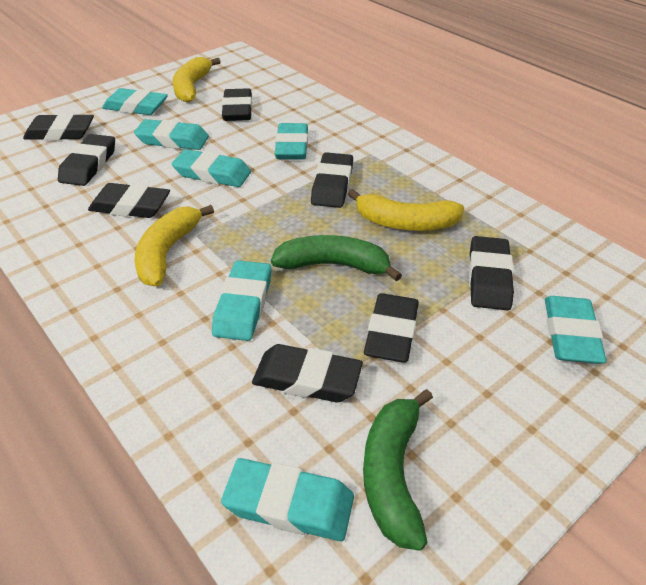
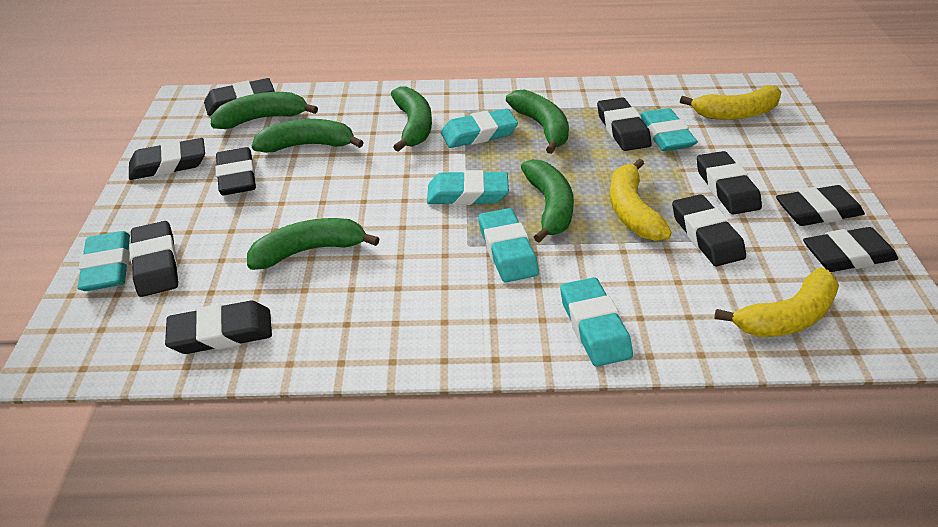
black eraser: 8 -> 10
green banana: 2 -> 6
turquoise eraser: 7 -> 6

